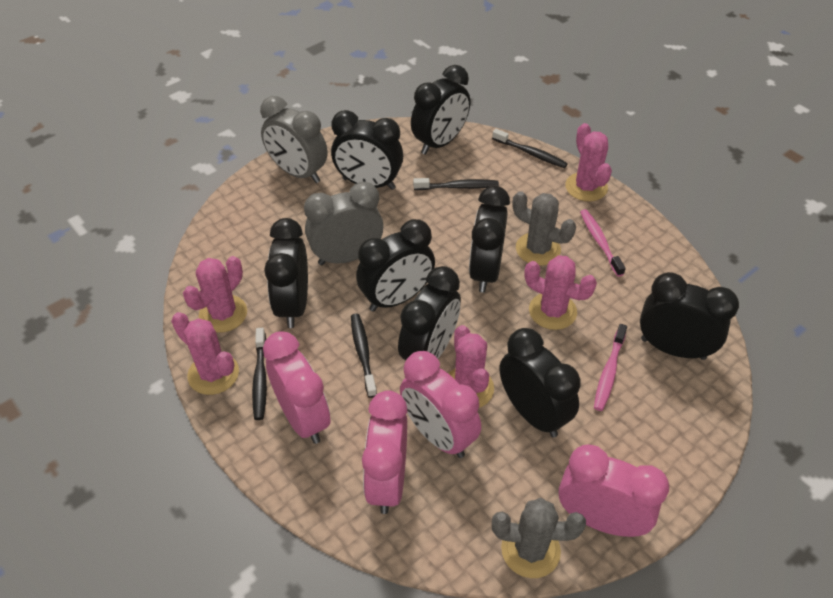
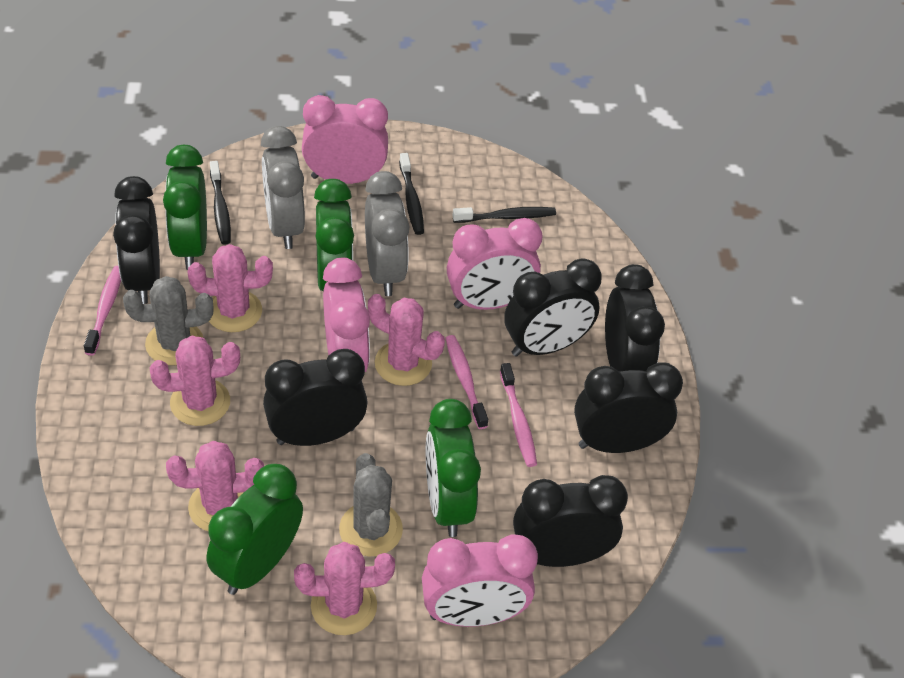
black clock: 8 -> 6
black toothbrush: 4 -> 3
green clock: 0 -> 4
pink toothbrush: 2 -> 3

